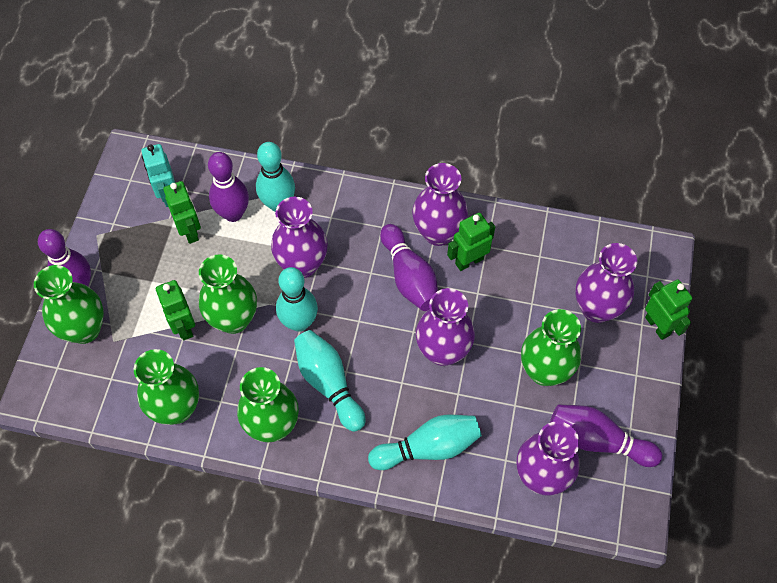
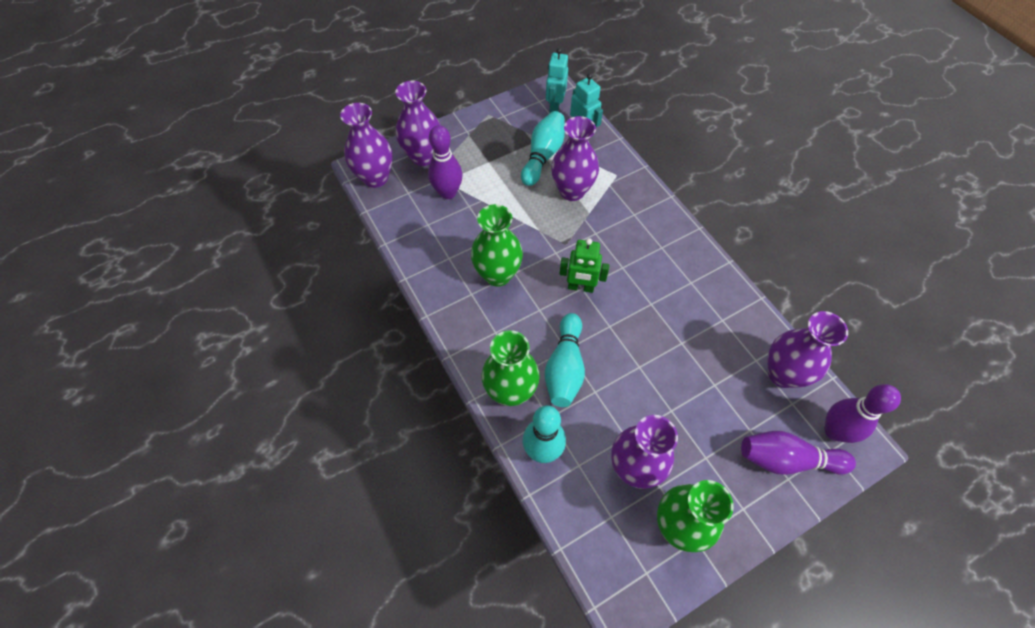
green robot: 4 -> 1
green vase: 5 -> 3
purple bowling pin: 4 -> 3
turquoise bowling pin: 4 -> 3
turquoise robot: 1 -> 2

